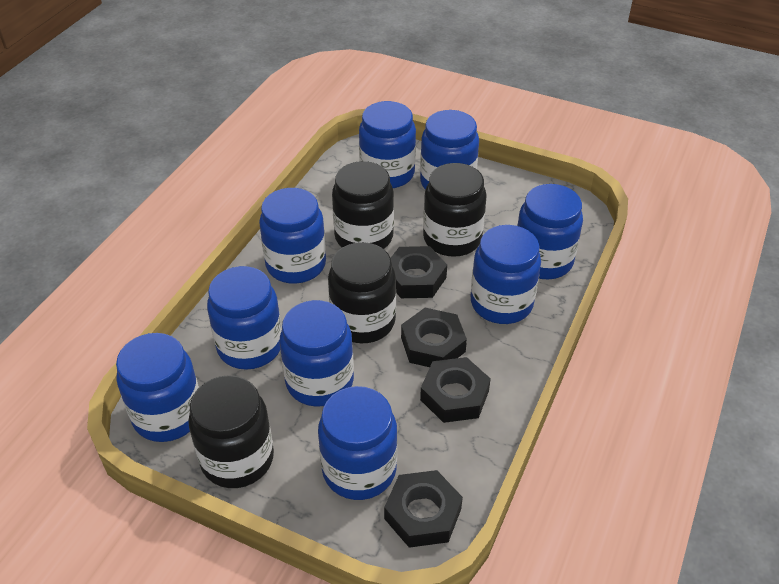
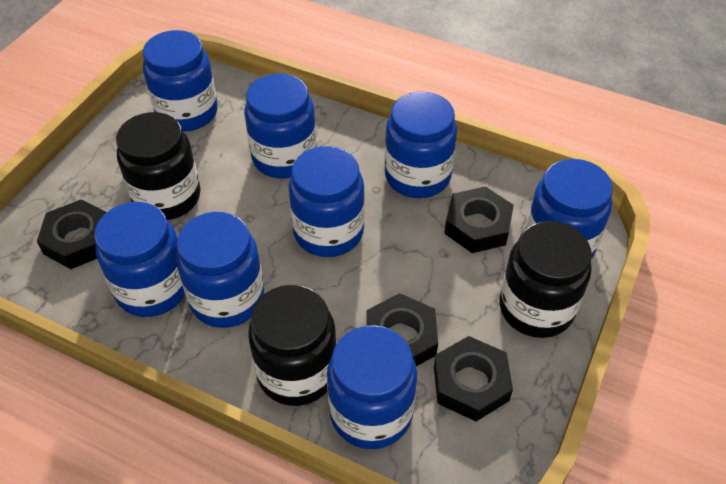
black jar: 4 -> 3
blue jar: 9 -> 8

